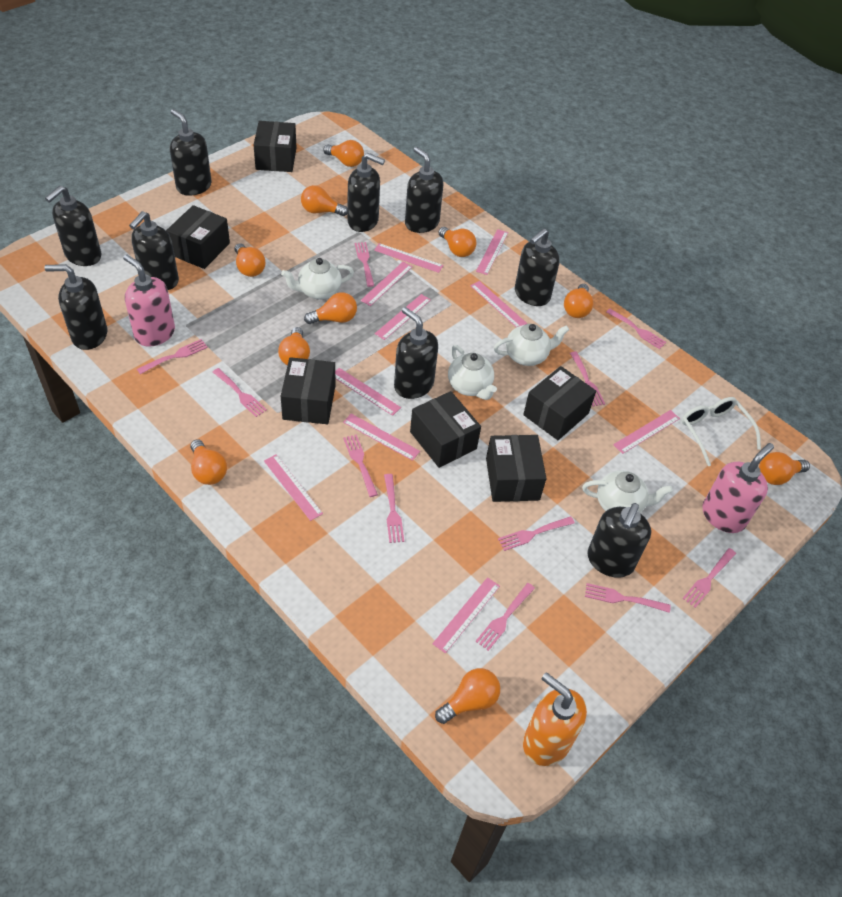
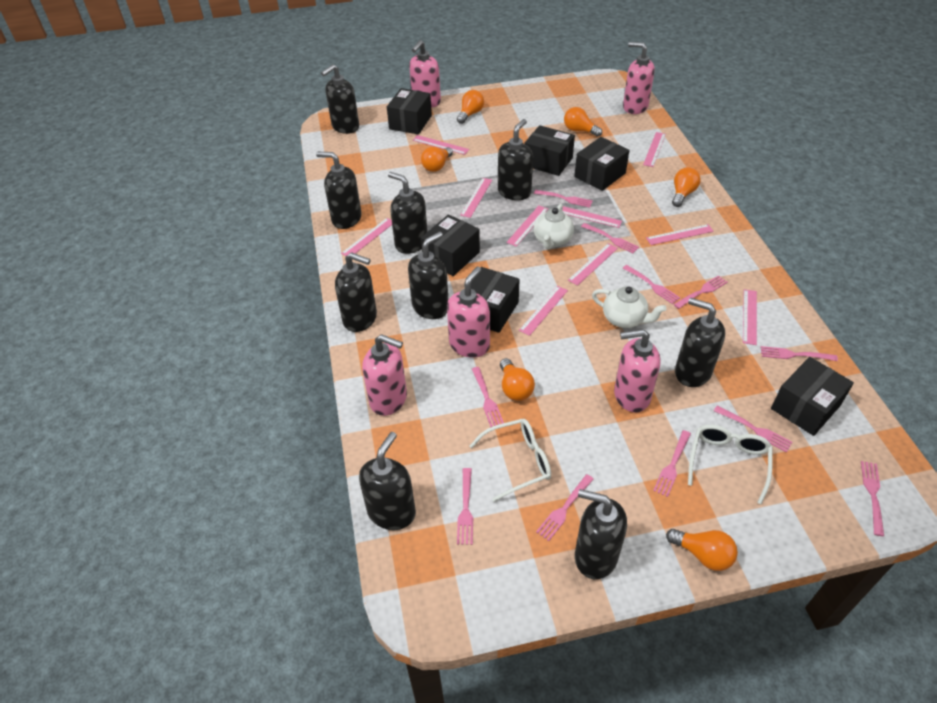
orange light bulb: 10 -> 6
orange soap dispenser: 1 -> 0
pink soap dispenser: 2 -> 5
white glasses: 1 -> 2
white teapot: 4 -> 2

